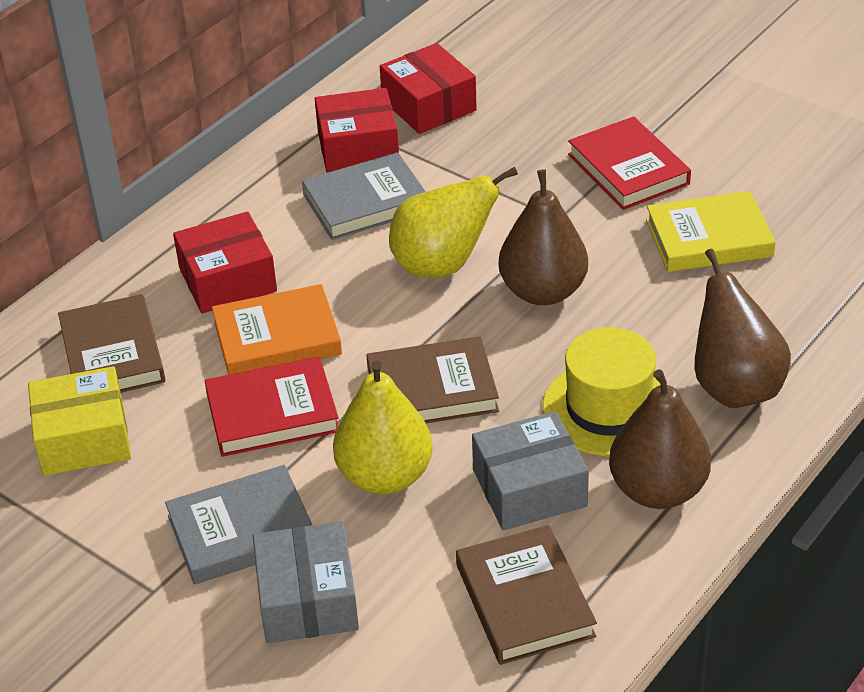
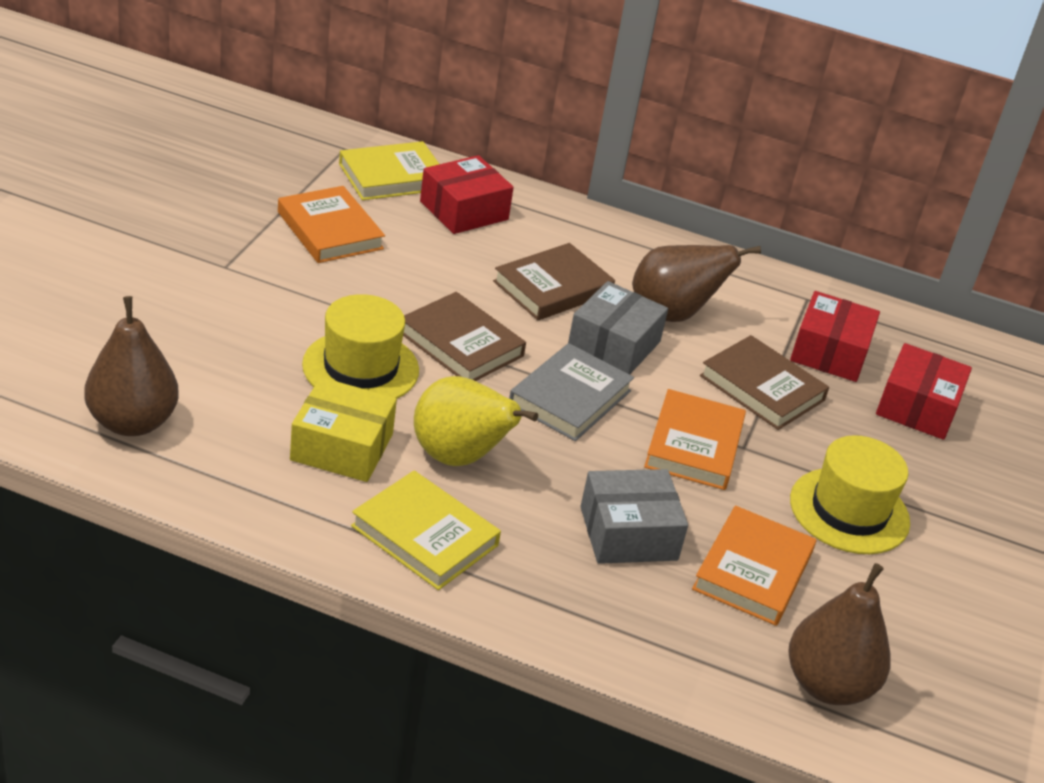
grey book: 2 -> 1
orange book: 1 -> 3
red book: 2 -> 0
yellow book: 1 -> 2
yellow hat: 1 -> 2
yellow pear: 2 -> 1

